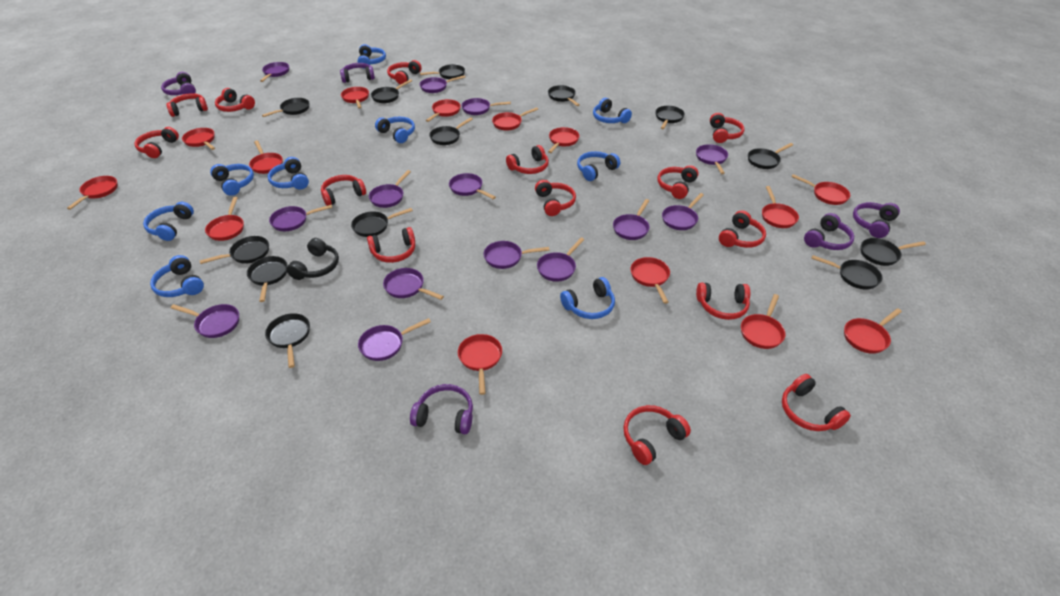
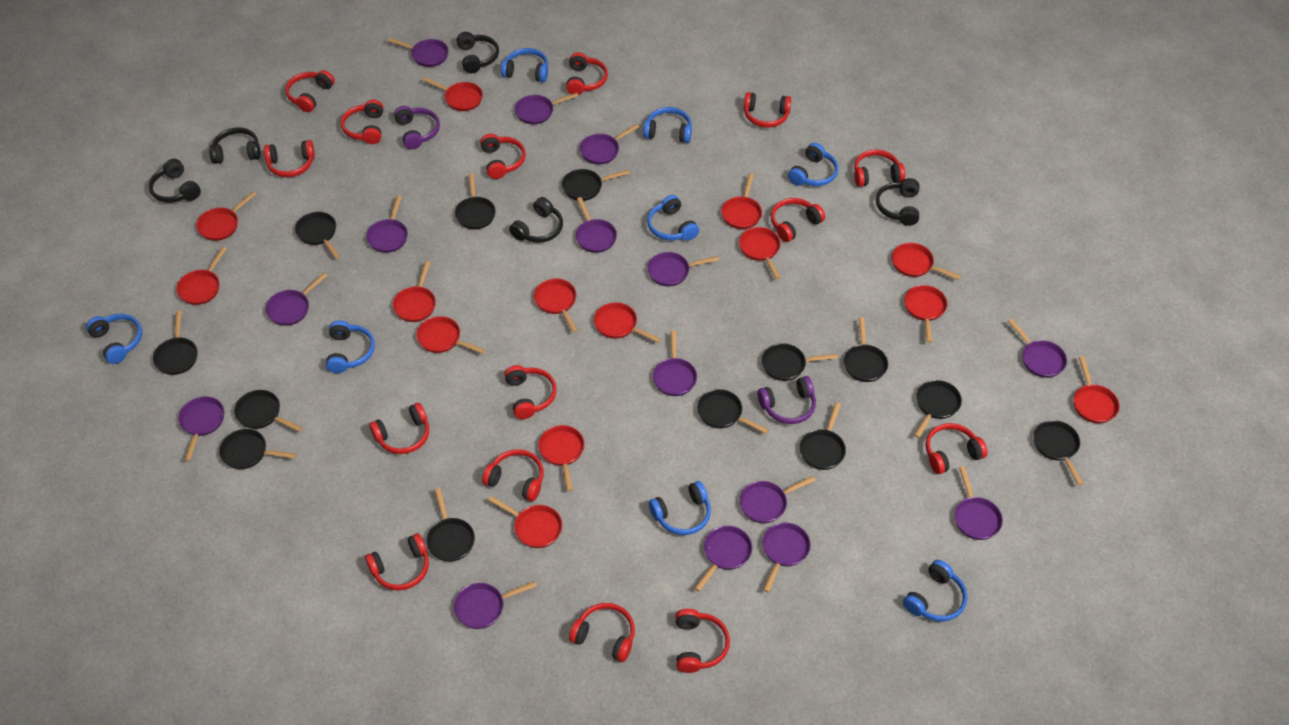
black headphones: 1 -> 5
blue headphones: 9 -> 8
purple headphones: 5 -> 2
purple pan: 14 -> 15
red headphones: 14 -> 15

